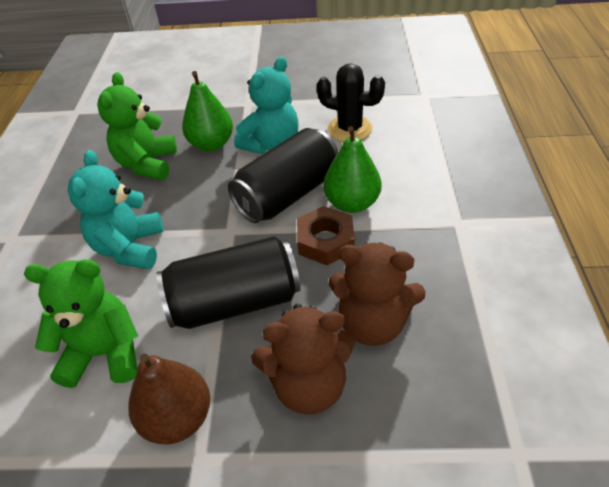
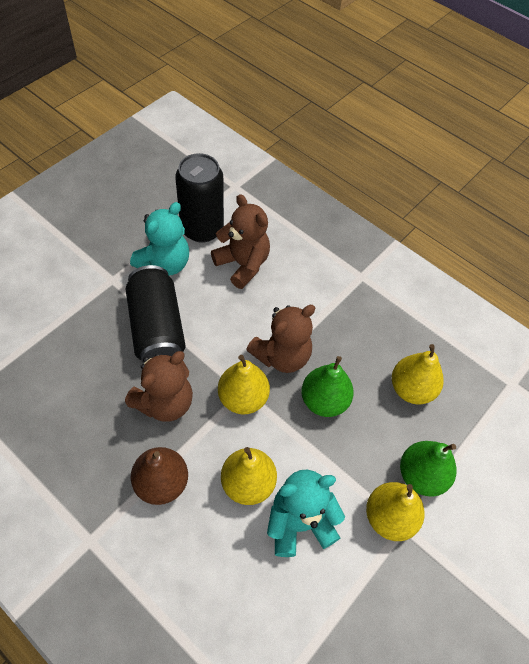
black cactus: 1 -> 0
brown nut: 1 -> 0
brown teddy bear: 2 -> 3
green teddy bear: 2 -> 0
yellow pear: 0 -> 4

